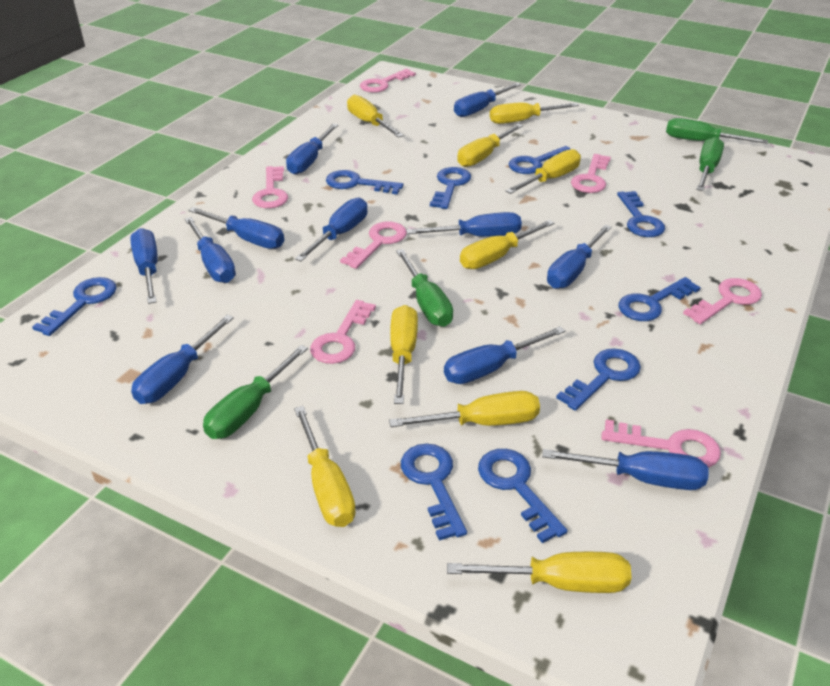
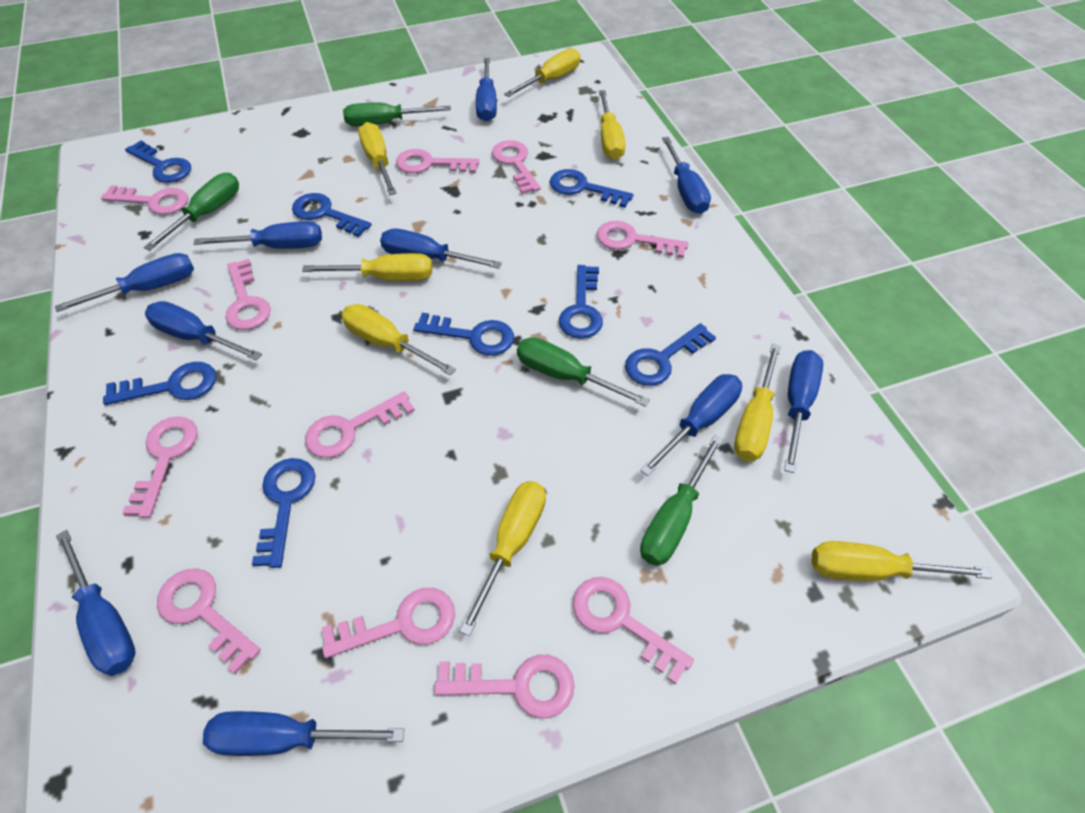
blue key: 9 -> 8
blue screwdriver: 11 -> 10
pink key: 7 -> 11
yellow screwdriver: 9 -> 8

